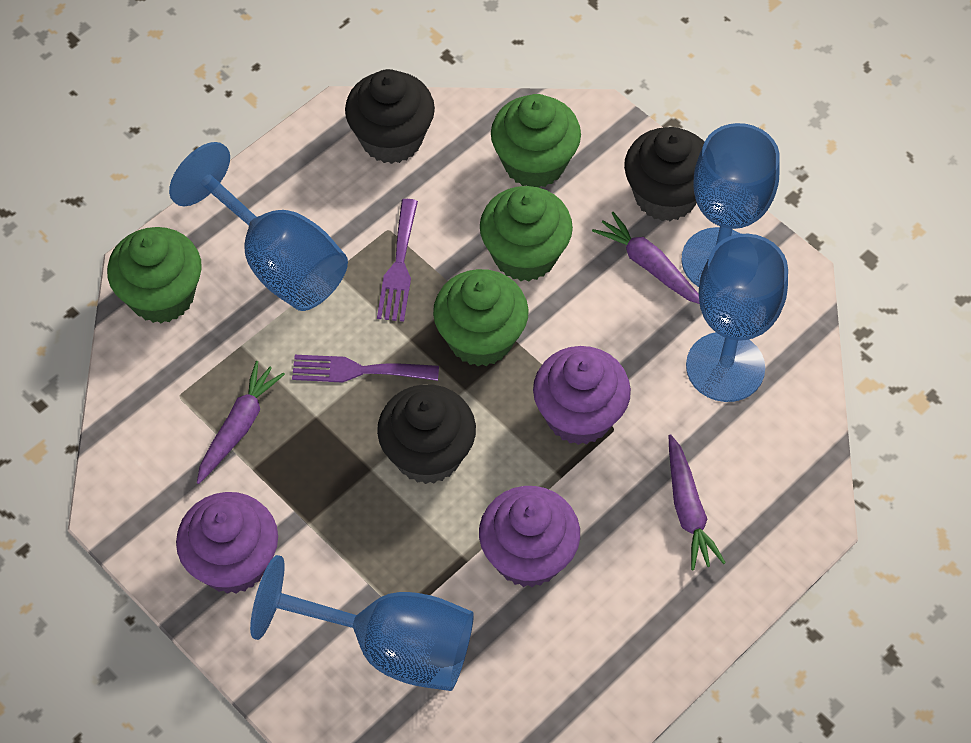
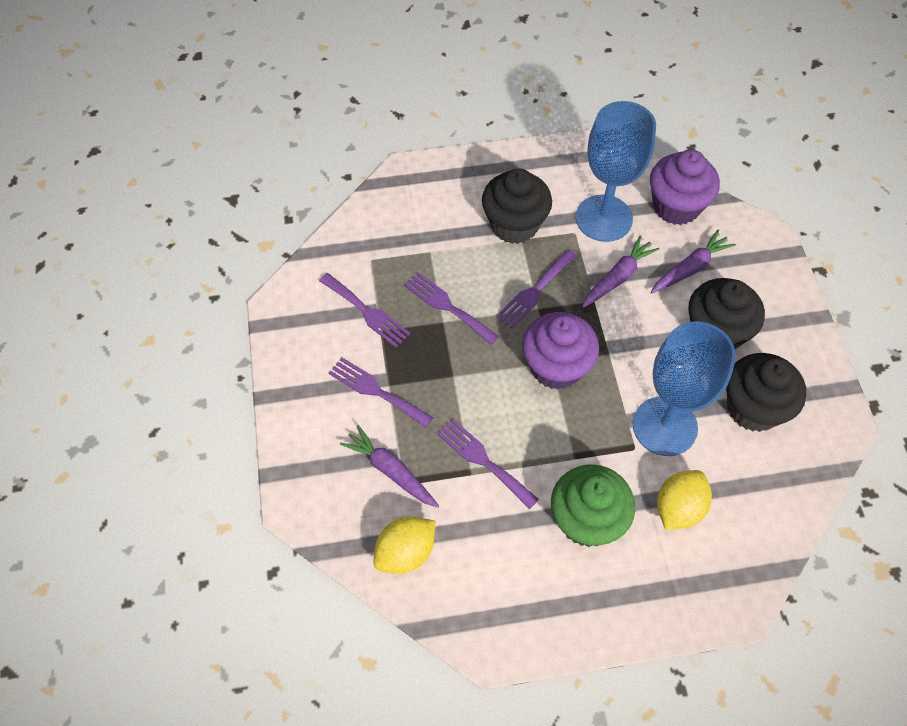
blue goblet: 4 -> 2
green cupcake: 4 -> 1
purple cupcake: 3 -> 2
purple fork: 2 -> 5
yellow lemon: 0 -> 2

